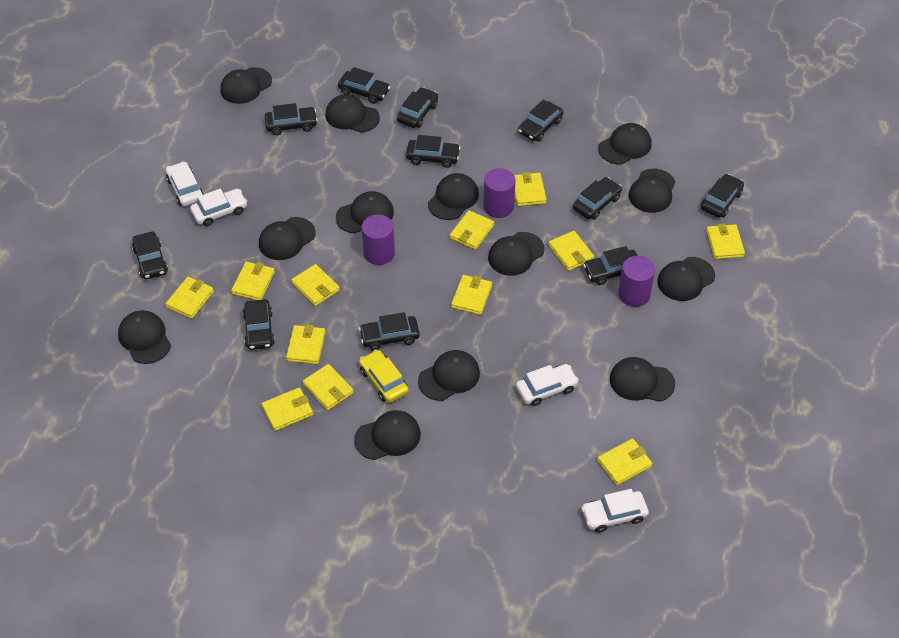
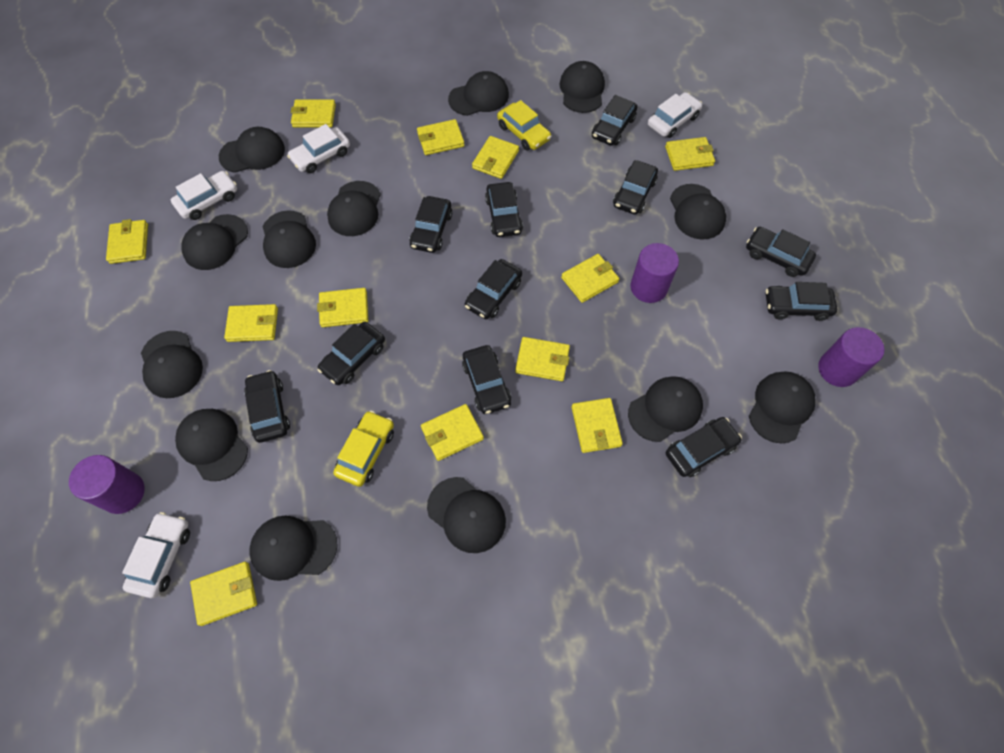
yellow car: 1 -> 2

